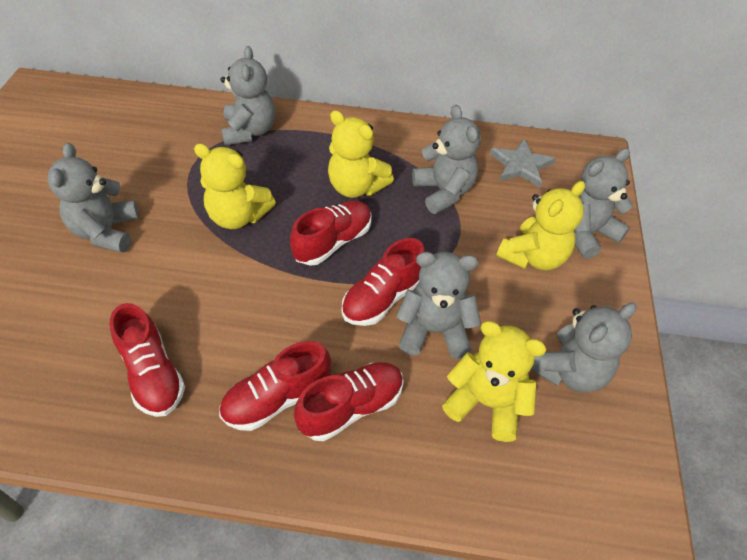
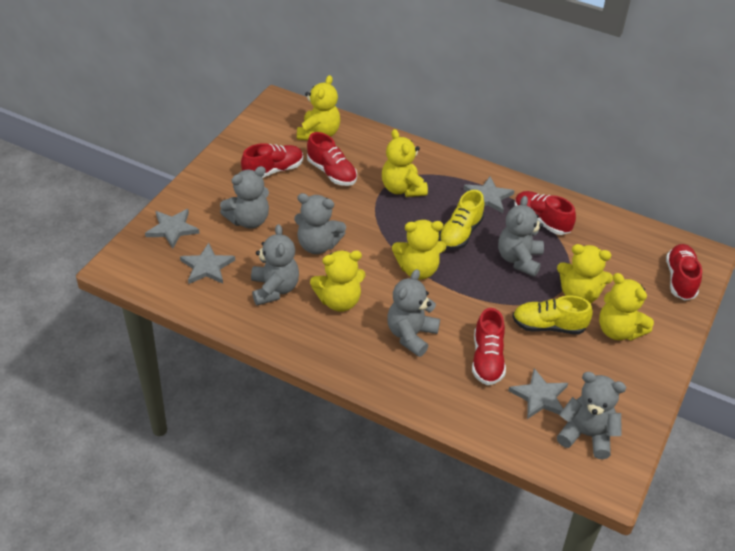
grey star: 1 -> 4
yellow shoe: 0 -> 2
yellow teddy bear: 4 -> 6

